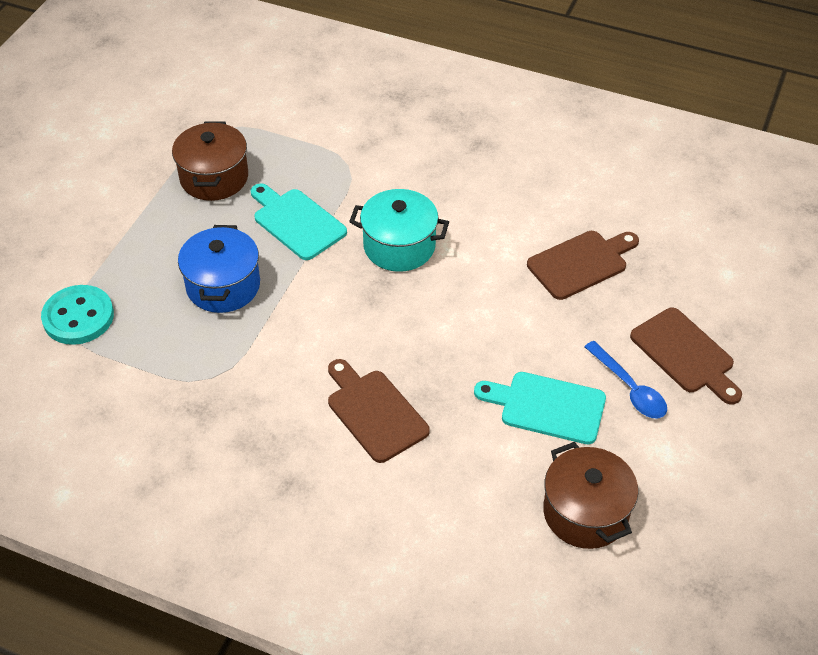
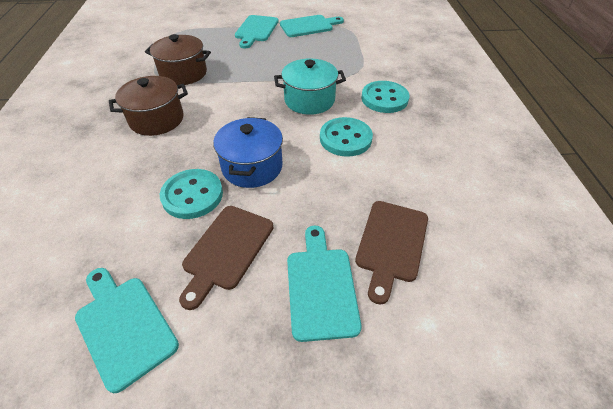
blue spoon: 1 -> 0
brown cutting board: 3 -> 2
turquoise button: 1 -> 3
turquoise cutting board: 2 -> 4

